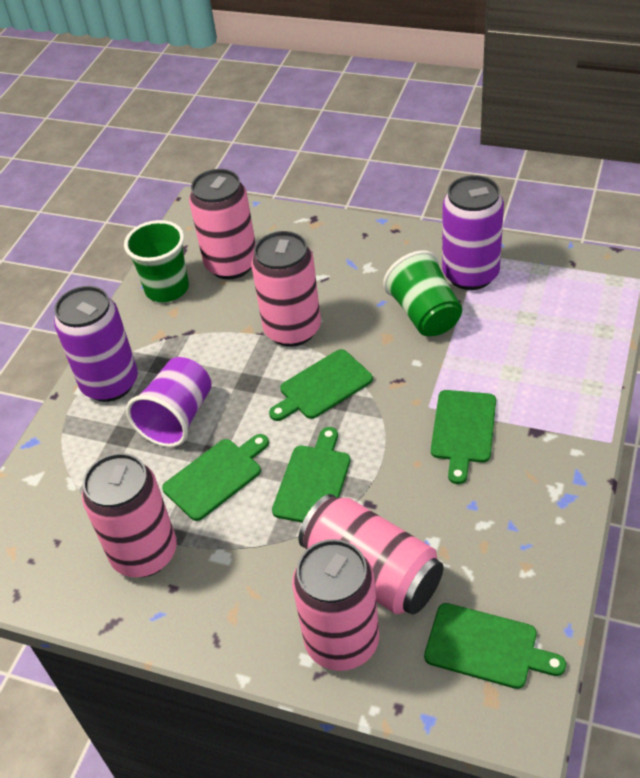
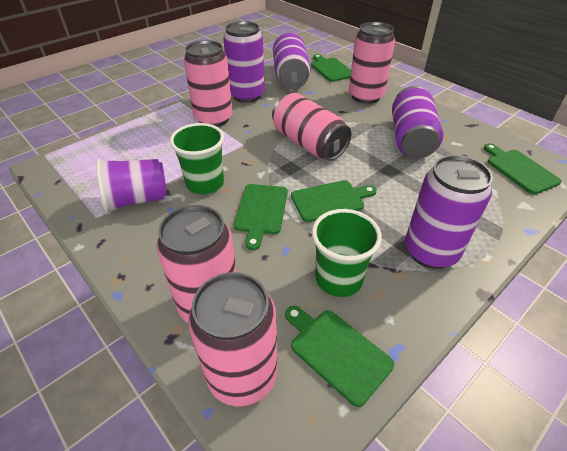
purple can: 2 -> 4

